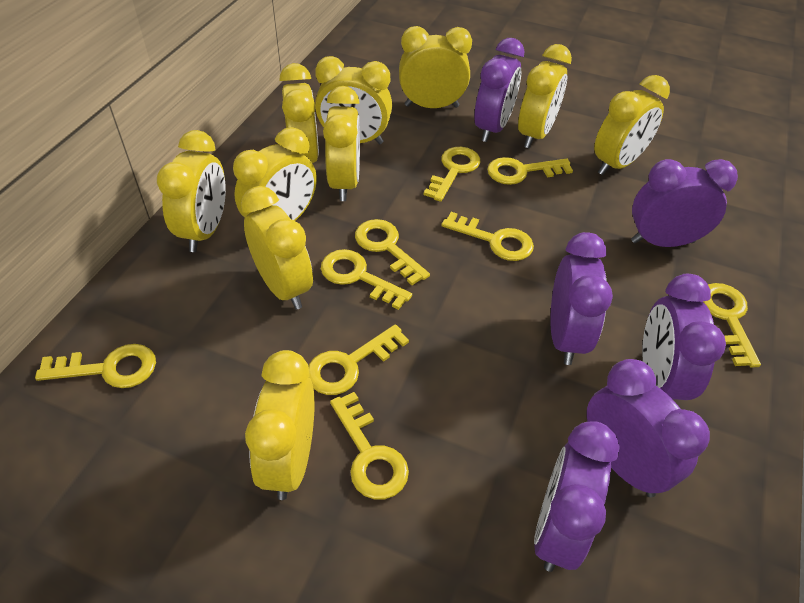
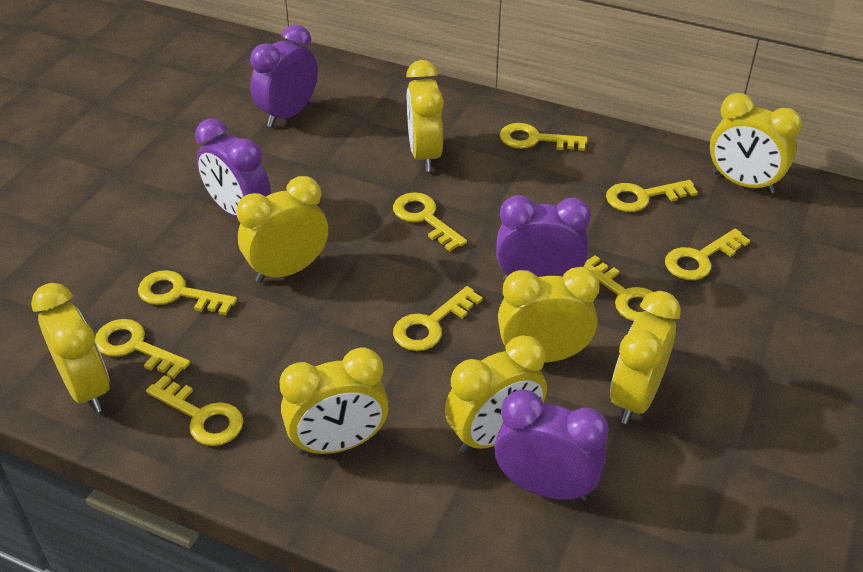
purple clock: 6 -> 4
yellow clock: 10 -> 8

